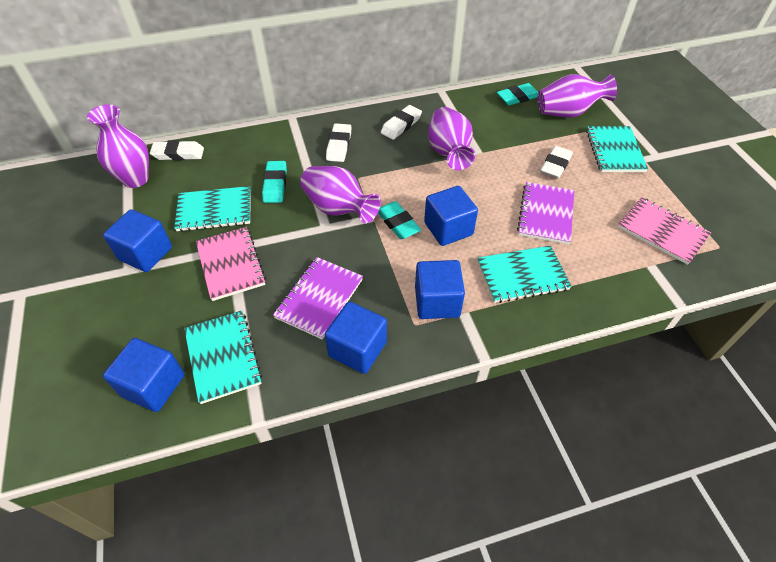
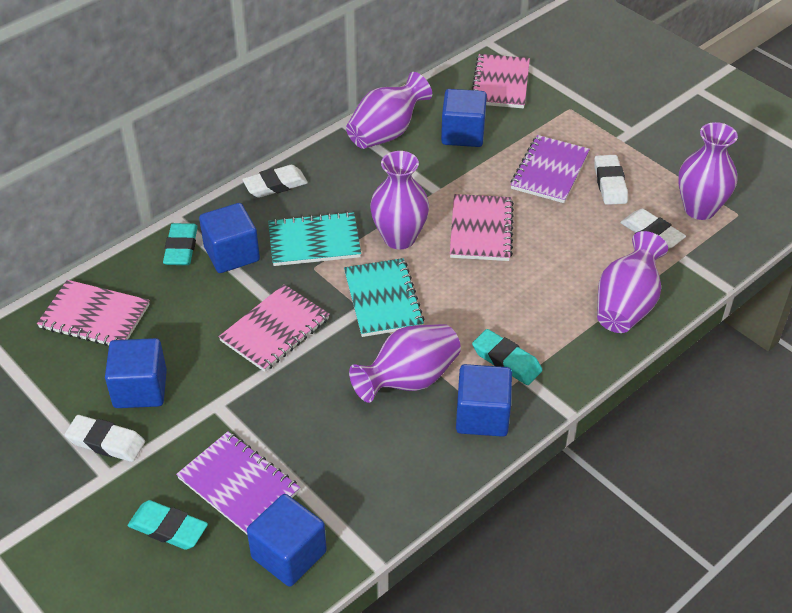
pink notebook: 2 -> 4
purple vase: 4 -> 5
turquoise notebook: 4 -> 2

